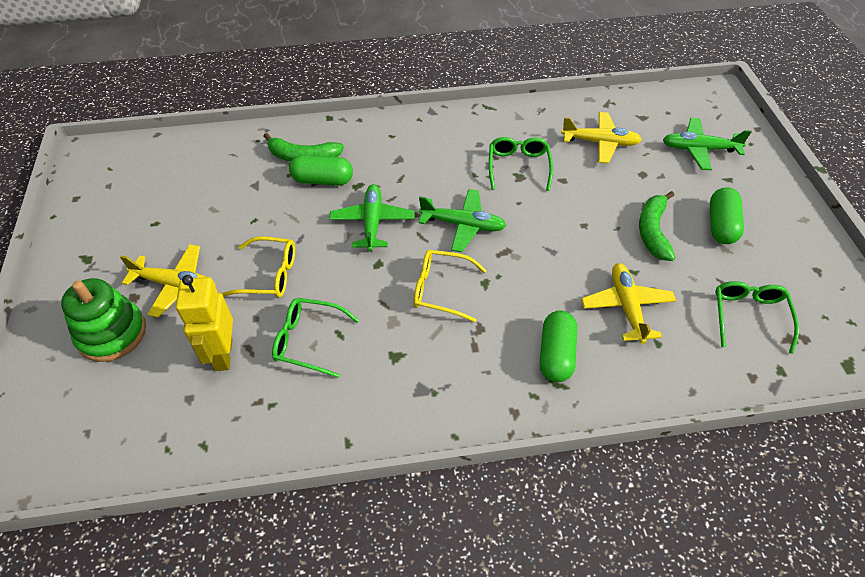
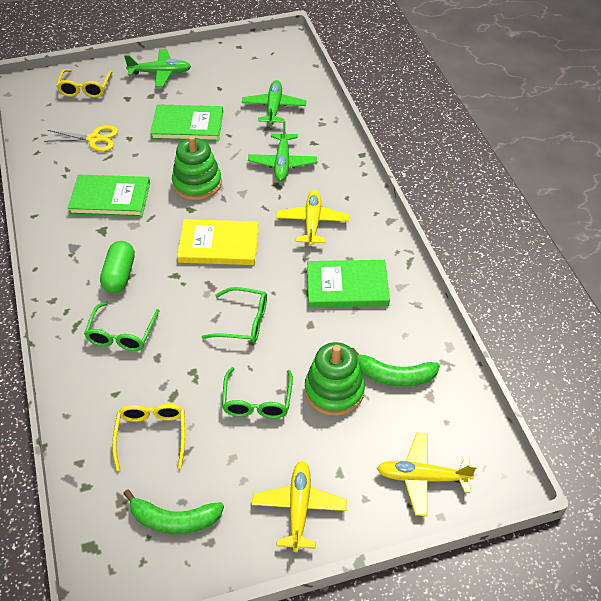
green book: 0 -> 3
green capsule: 3 -> 1
green stacking toy: 1 -> 2
yellow book: 0 -> 1
yellow robot: 1 -> 0
yellow scissors: 0 -> 1

